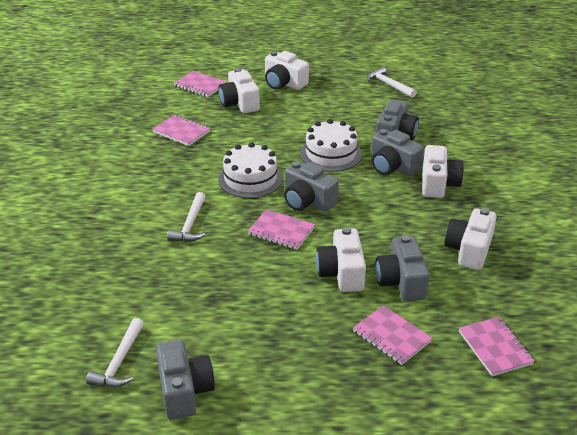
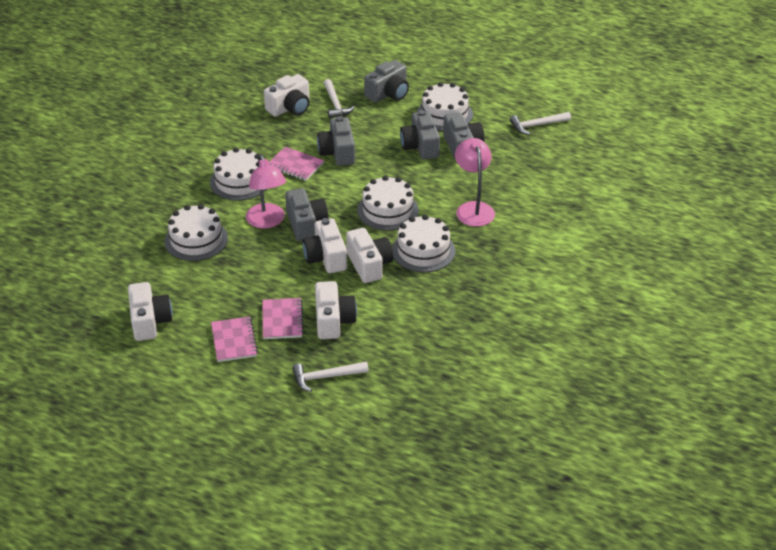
pink lamp: 0 -> 2
pink notebook: 5 -> 3
white cake: 2 -> 5

